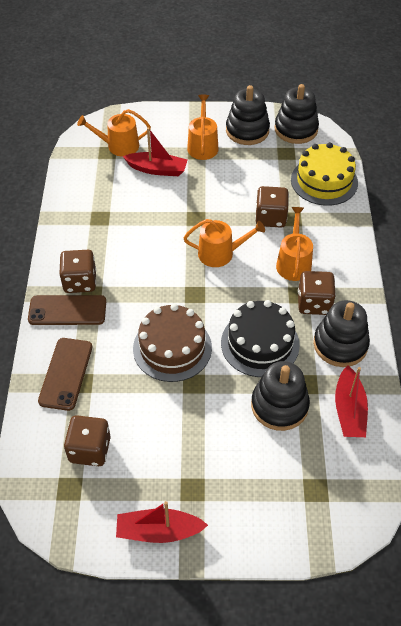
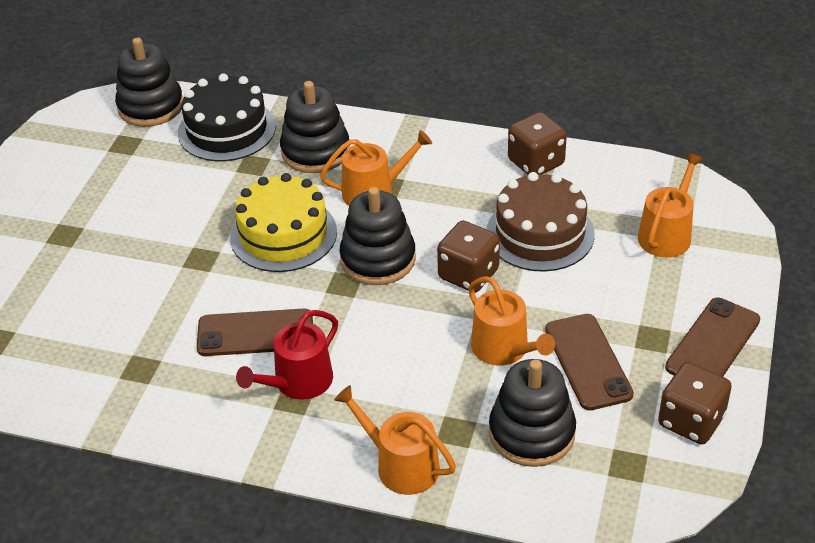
brown dice: 4 -> 3
brown phone: 2 -> 3
red boat: 3 -> 0
red watering can: 0 -> 1

